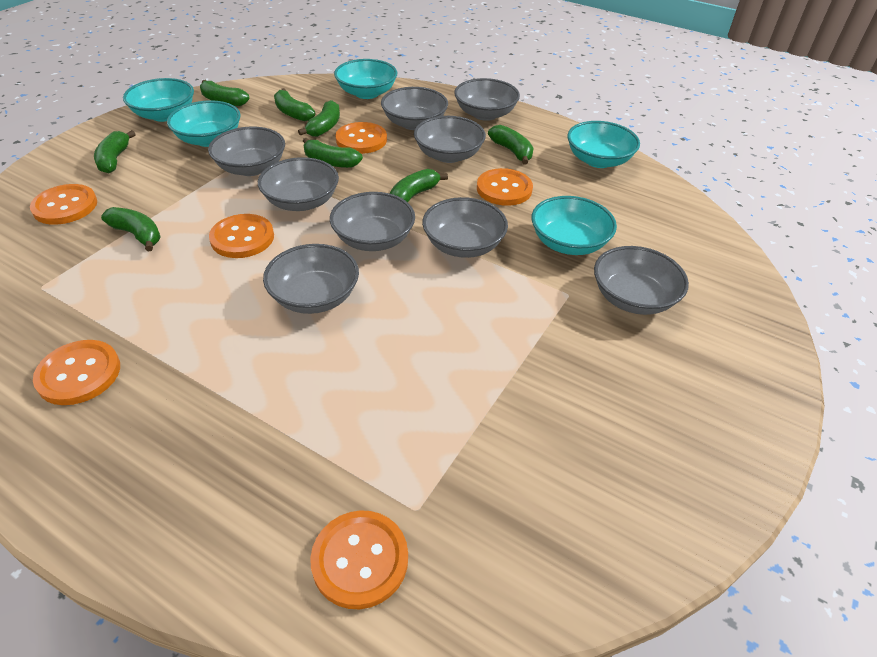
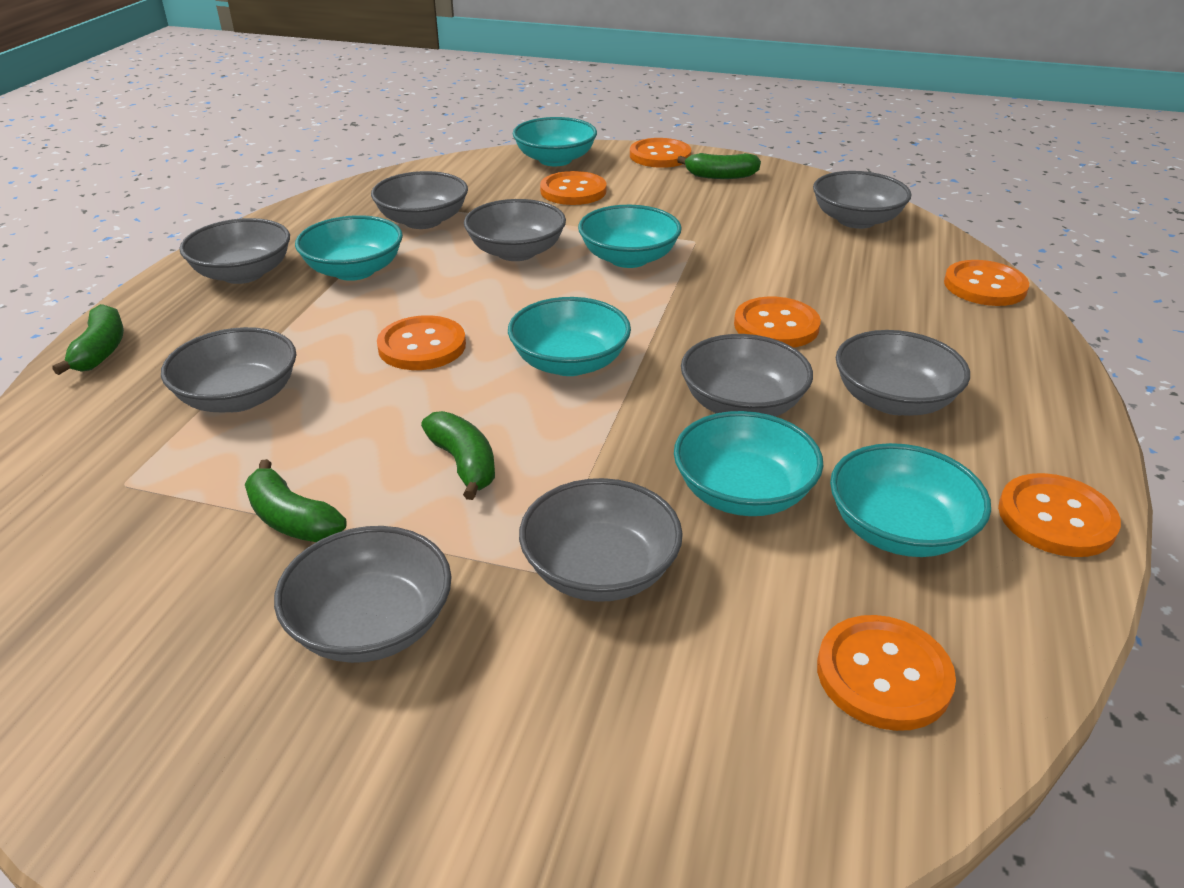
green banana: 8 -> 4
orange button: 6 -> 7
turquoise bowl: 5 -> 6

